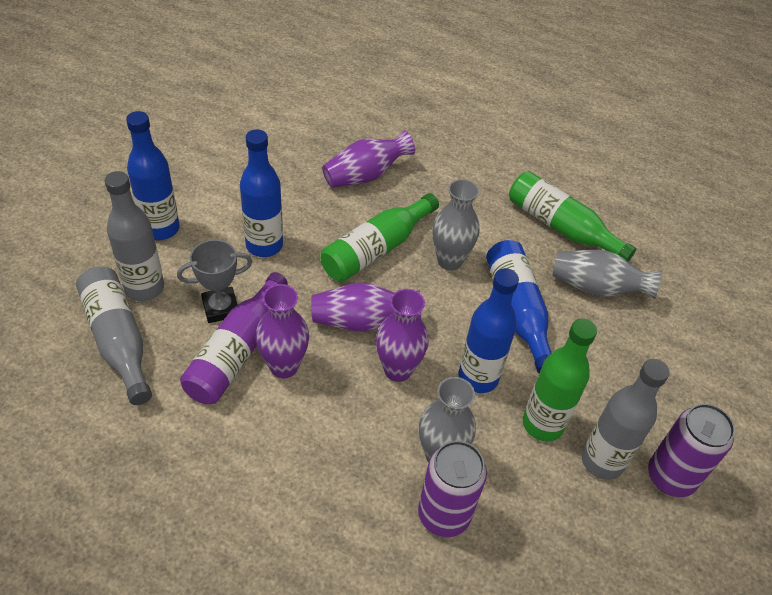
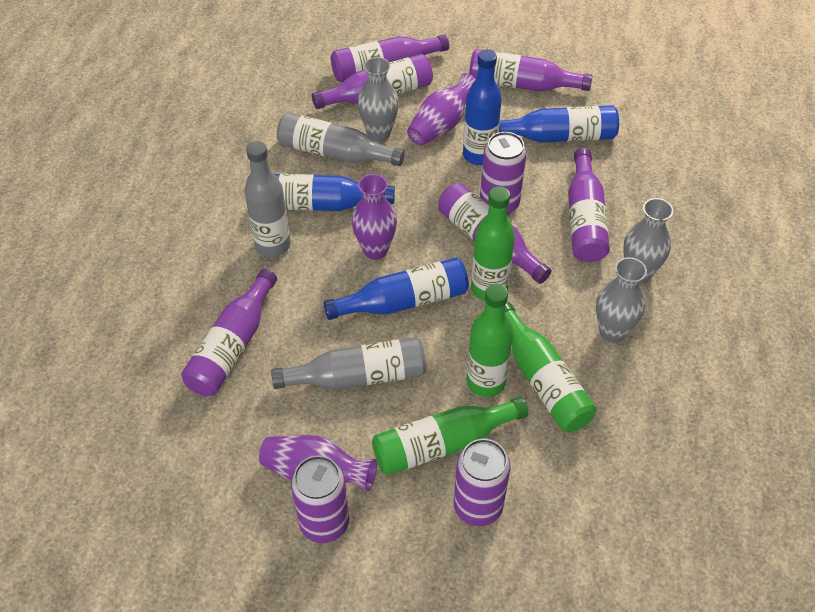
green bottle: 3 -> 4
grey trophy: 1 -> 0
purple bottle: 1 -> 6
purple can: 2 -> 3
purple vase: 4 -> 3

